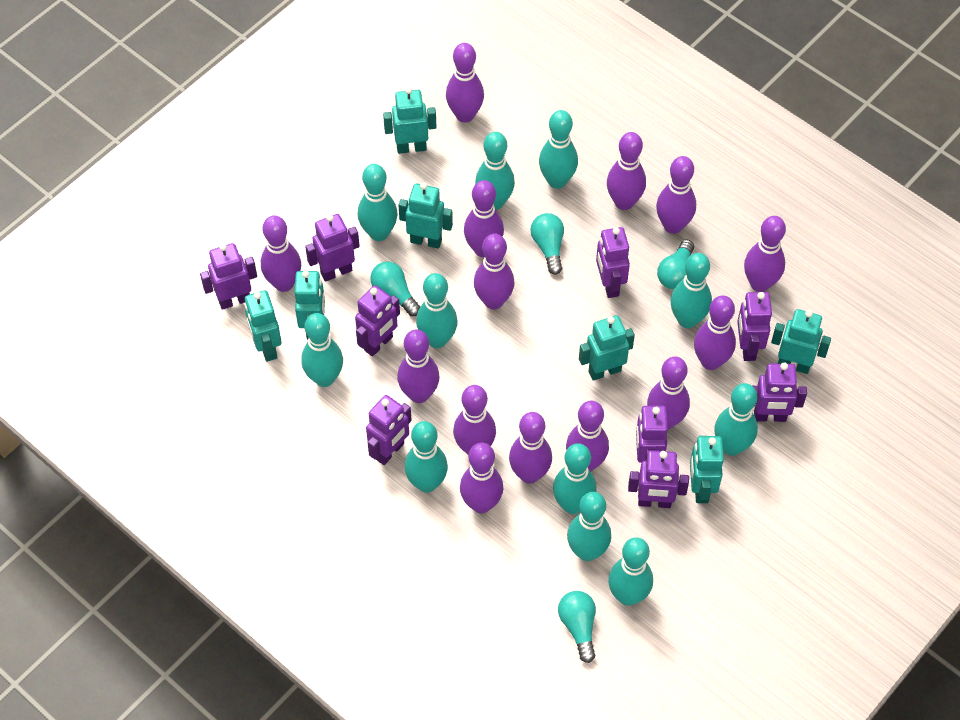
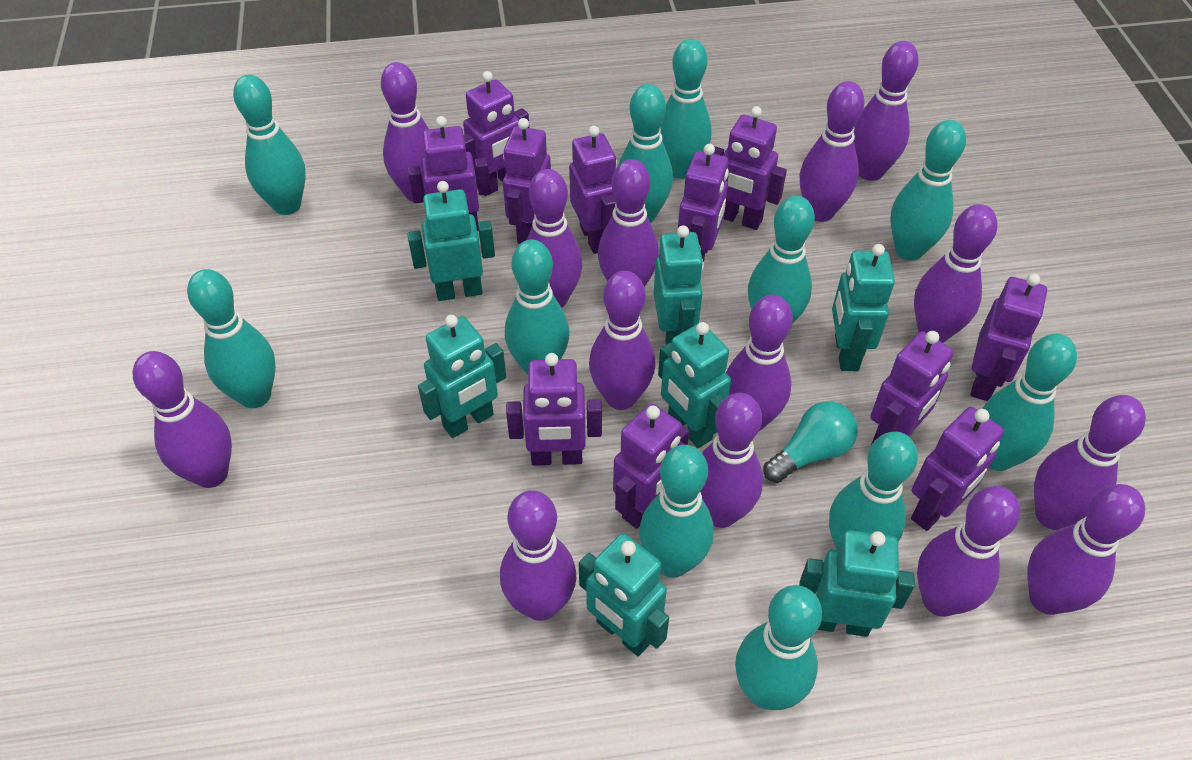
purple robot: 9 -> 11
turquoise light bulb: 4 -> 1

